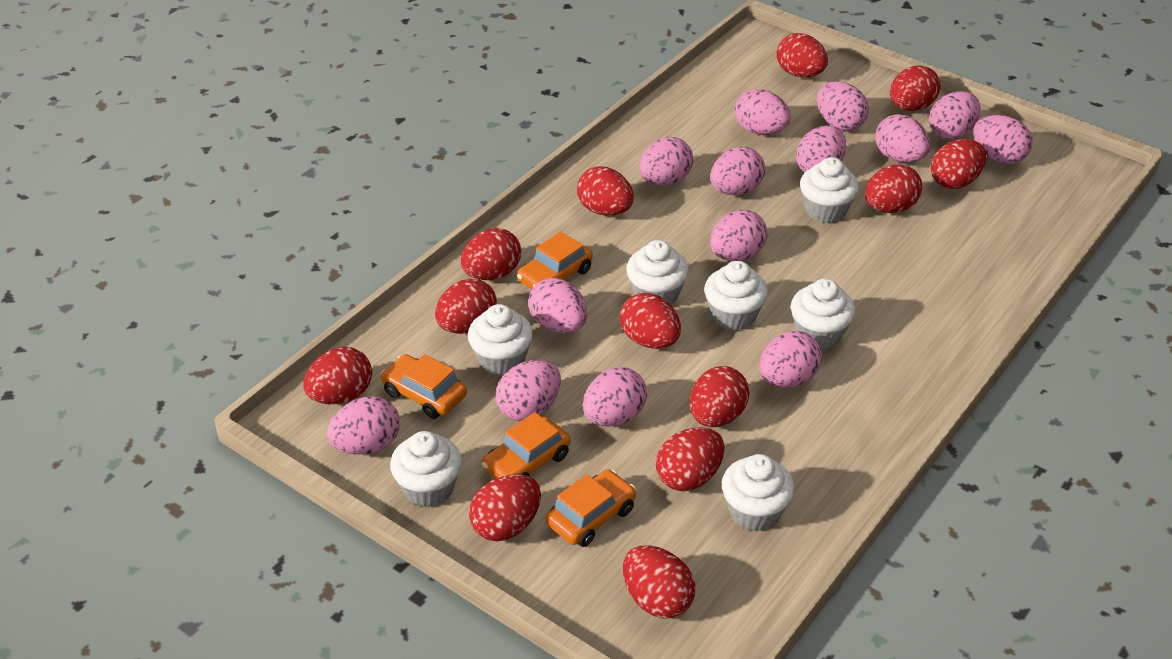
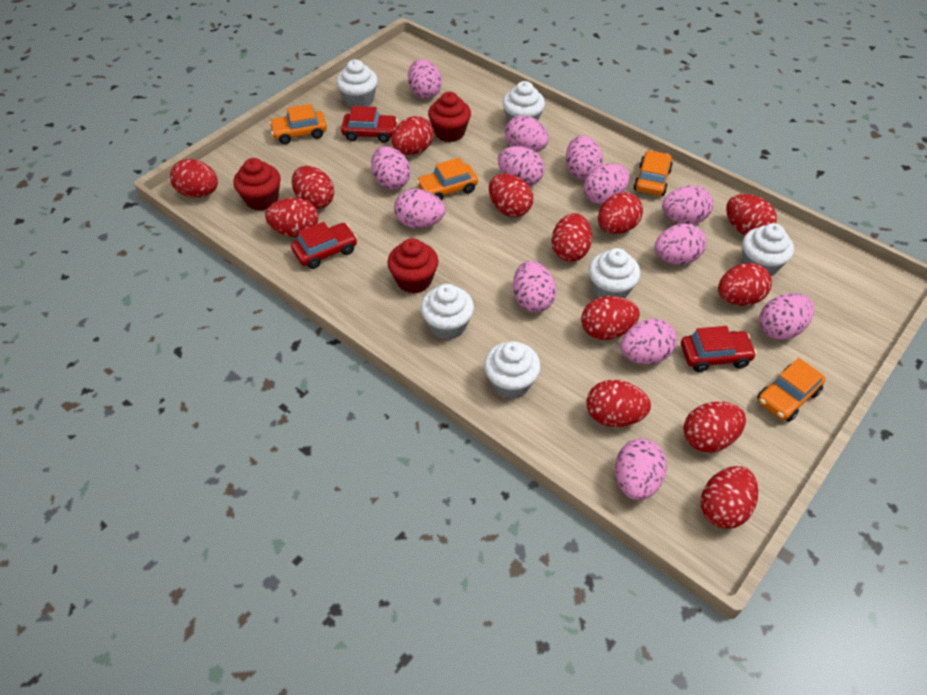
pink egg: 14 -> 13
red car: 0 -> 3
red cupcake: 0 -> 3
white cupcake: 7 -> 6

